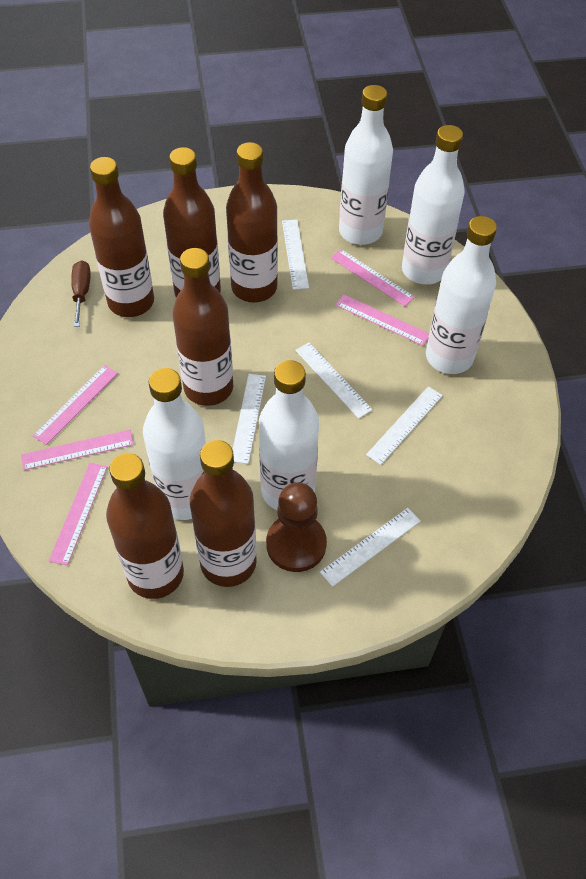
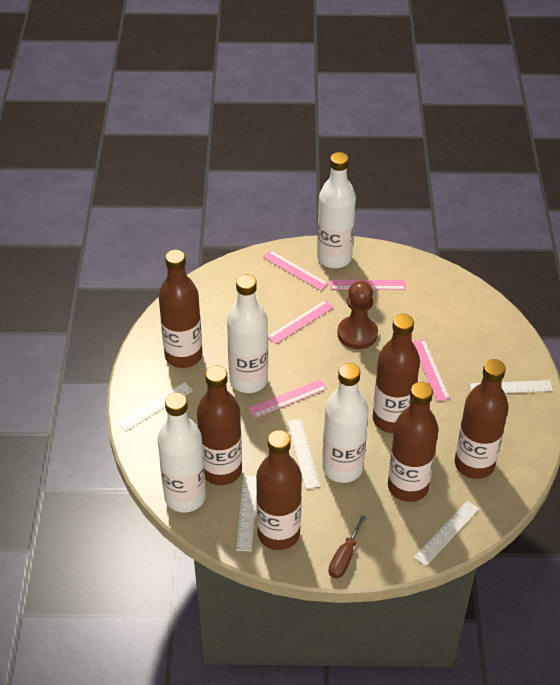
white bottle: 5 -> 4

